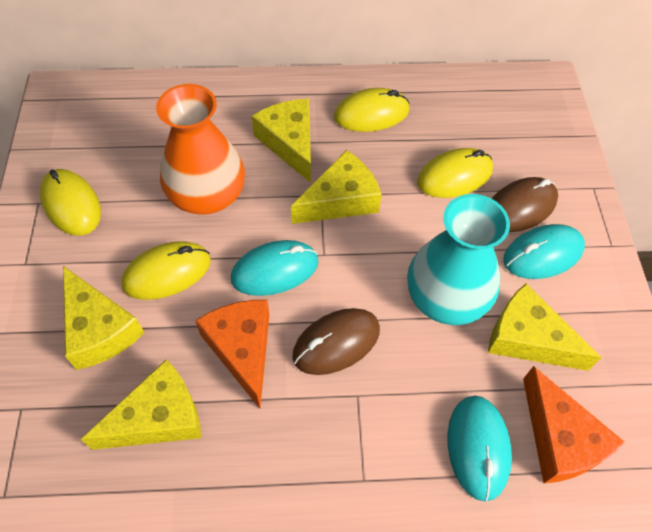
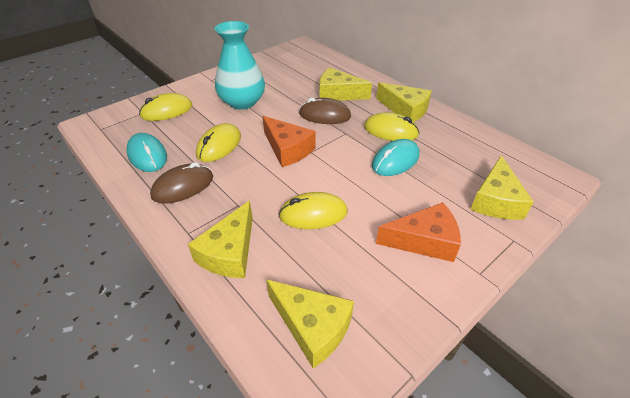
orange vase: 1 -> 0
turquoise mouse: 3 -> 2

